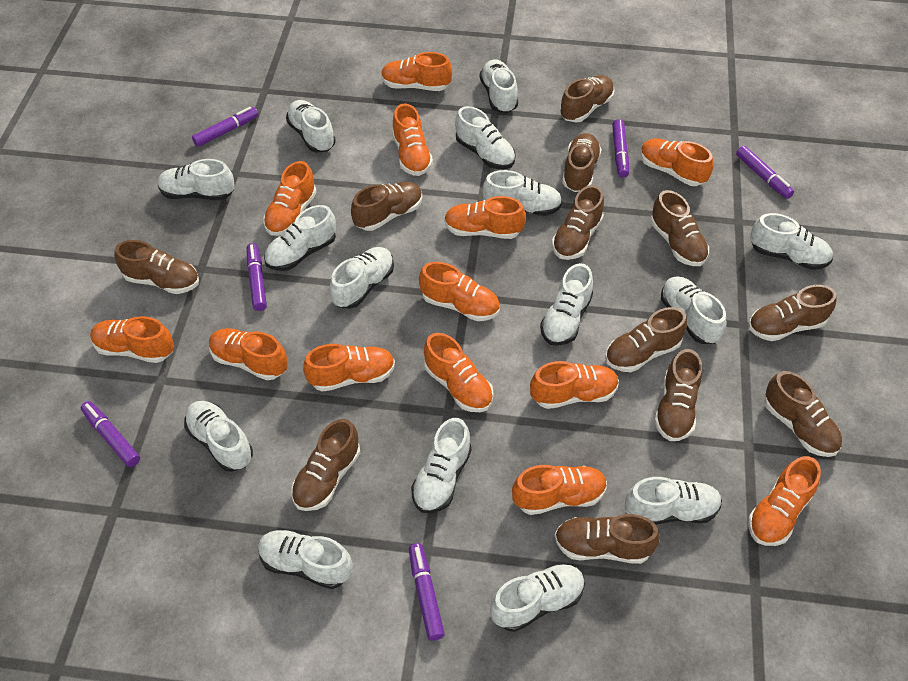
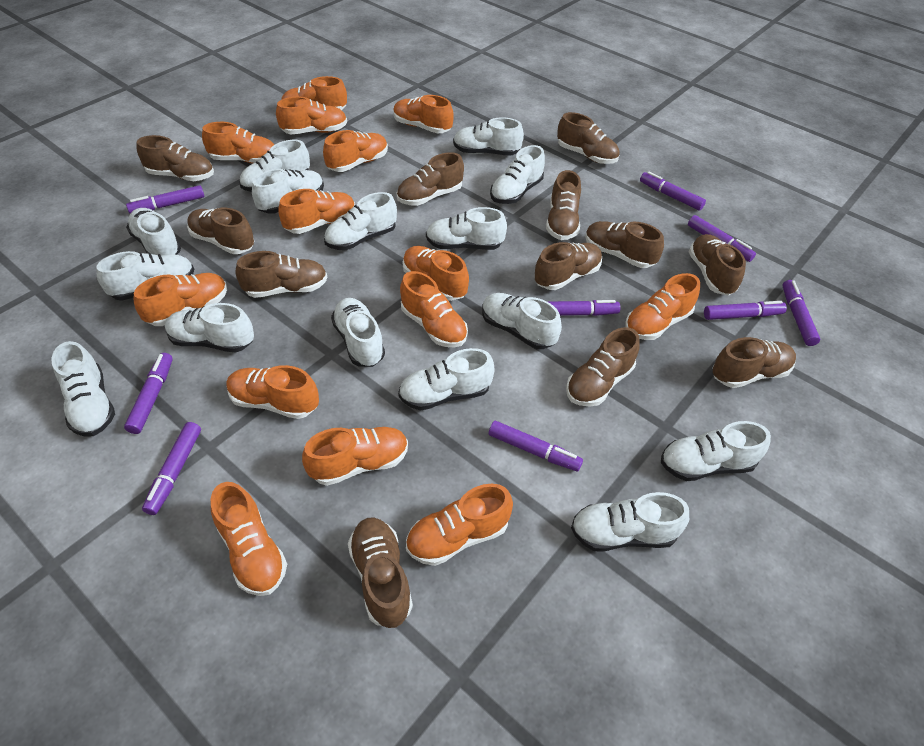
orange shoe: 13 -> 14
purple marker: 6 -> 9

